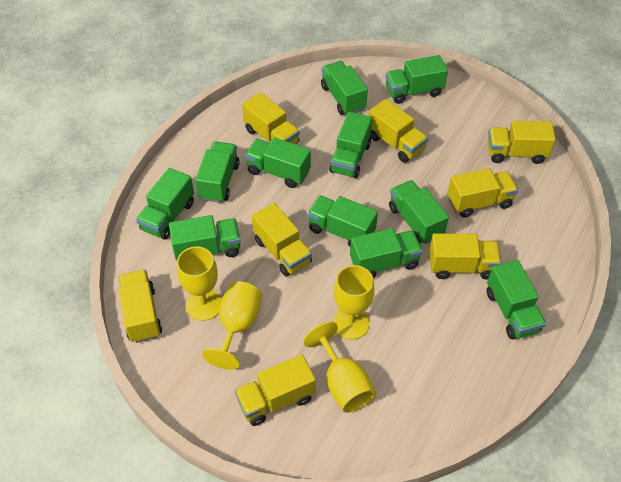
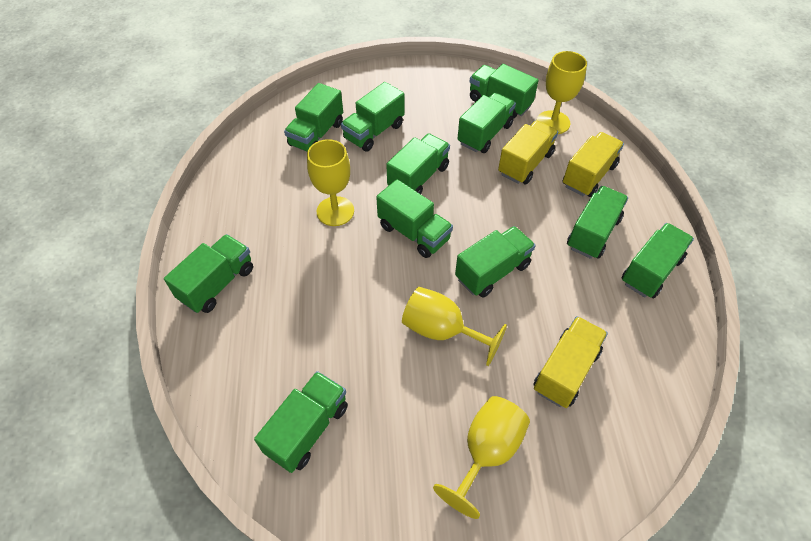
yellow truck: 8 -> 3

